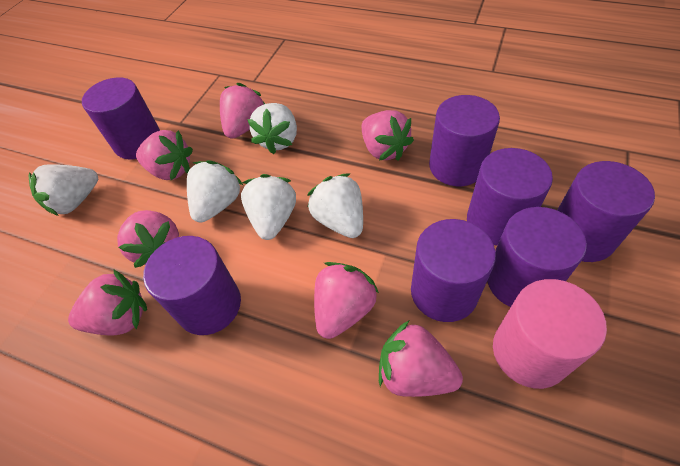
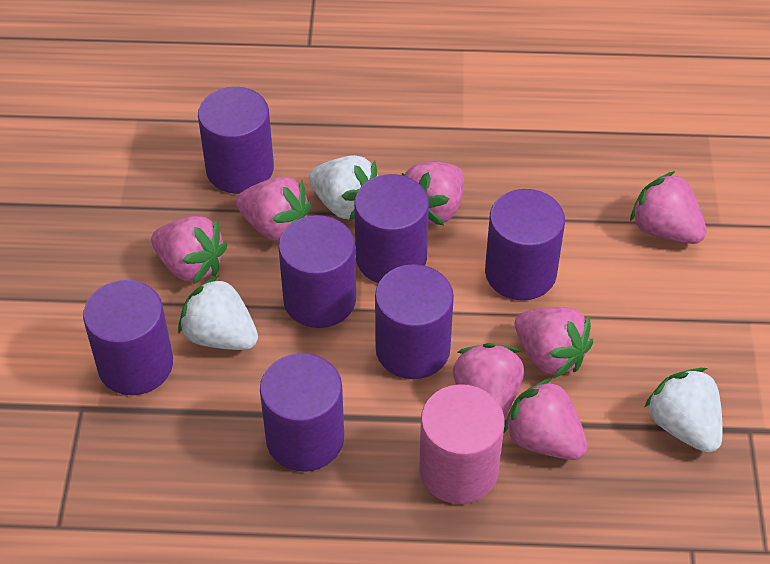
white strawberry: 5 -> 3

